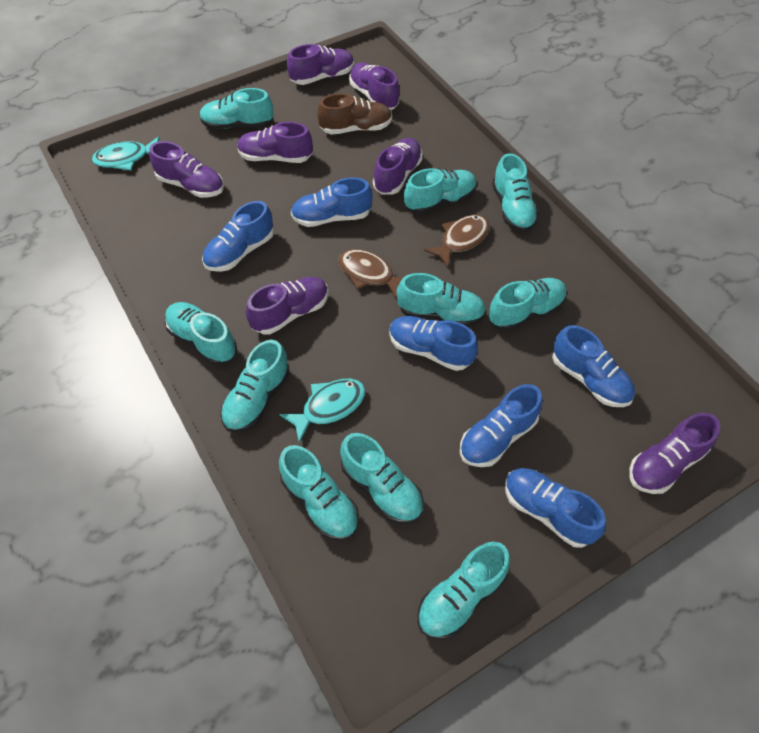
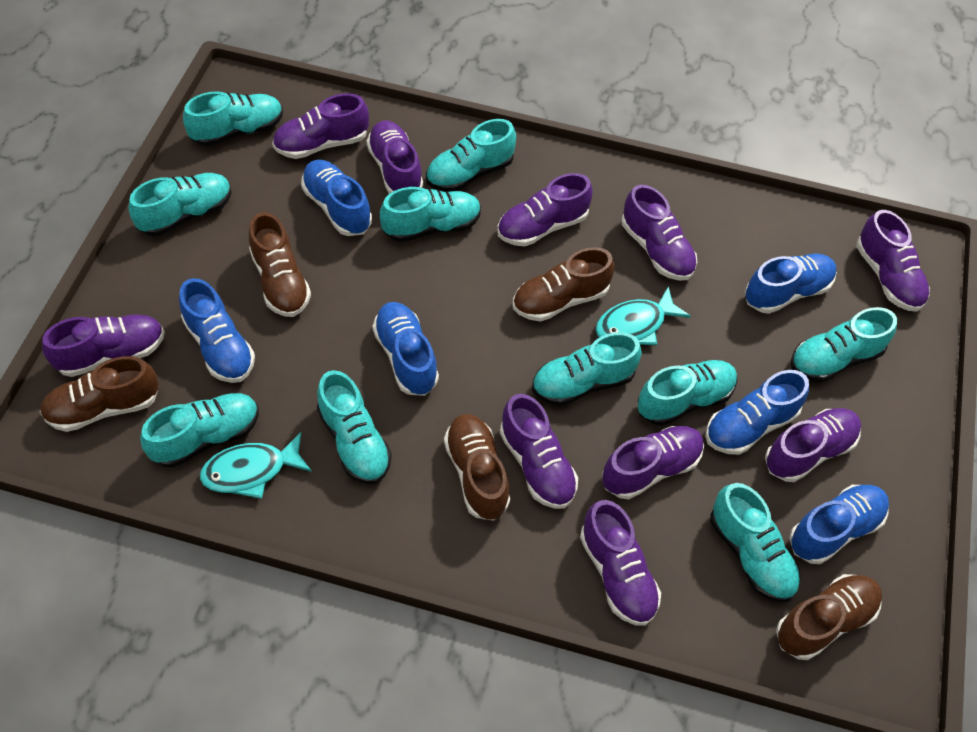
brown fish: 2 -> 0
brown shoe: 1 -> 5
purple shoe: 7 -> 10

